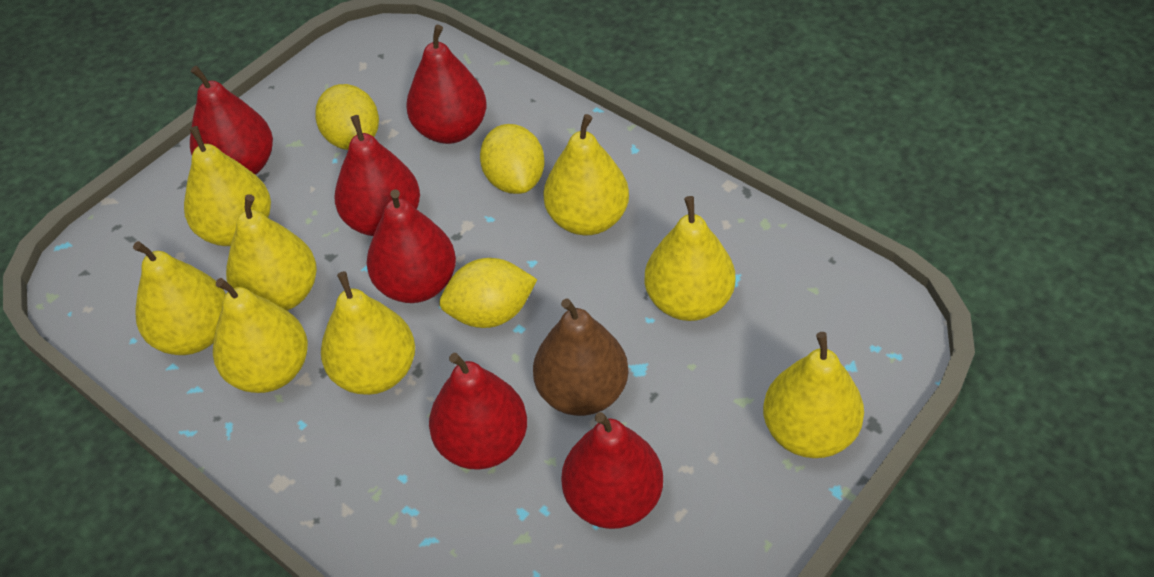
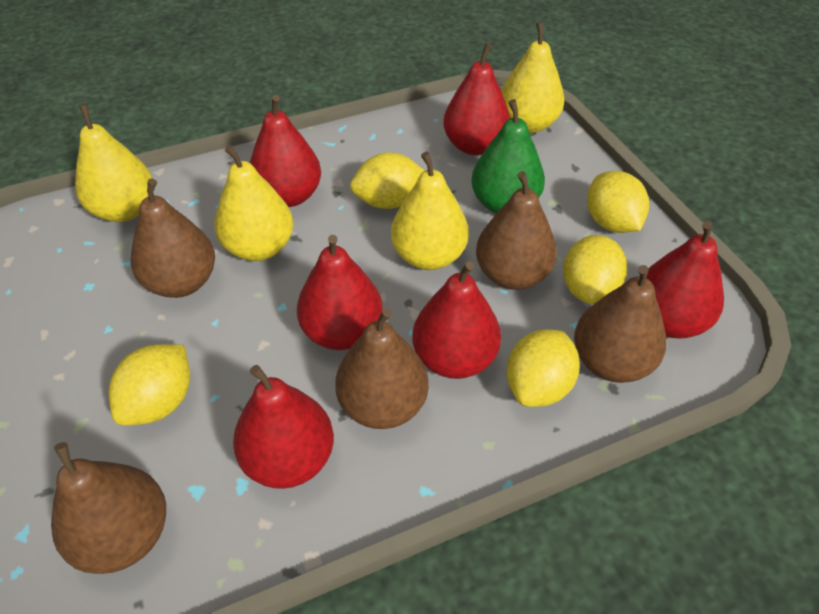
brown pear: 1 -> 5
green pear: 0 -> 1
yellow lemon: 3 -> 5
yellow pear: 8 -> 4

